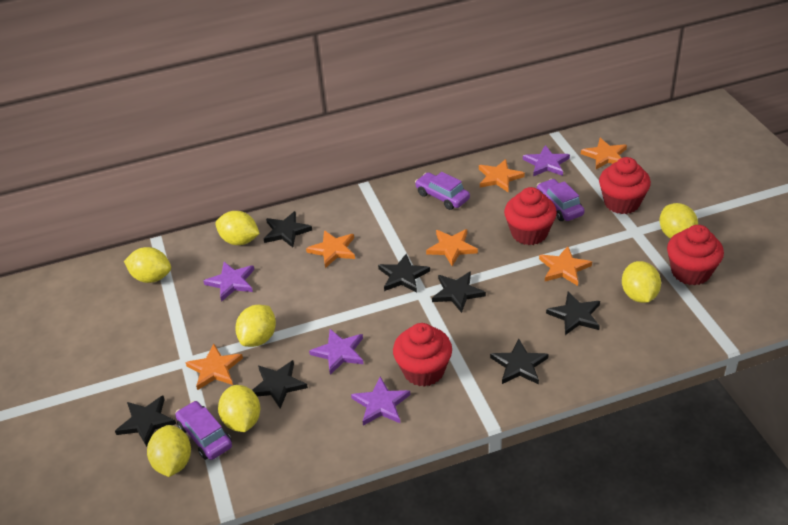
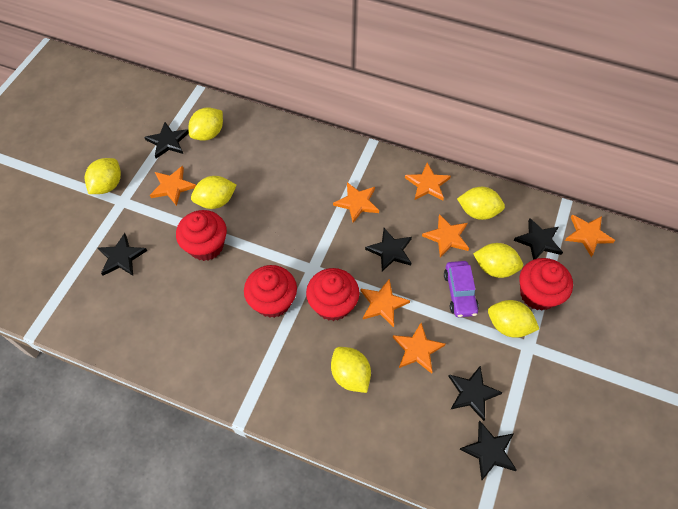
black star: 7 -> 6
orange star: 6 -> 7
purple car: 3 -> 1
purple star: 4 -> 0

